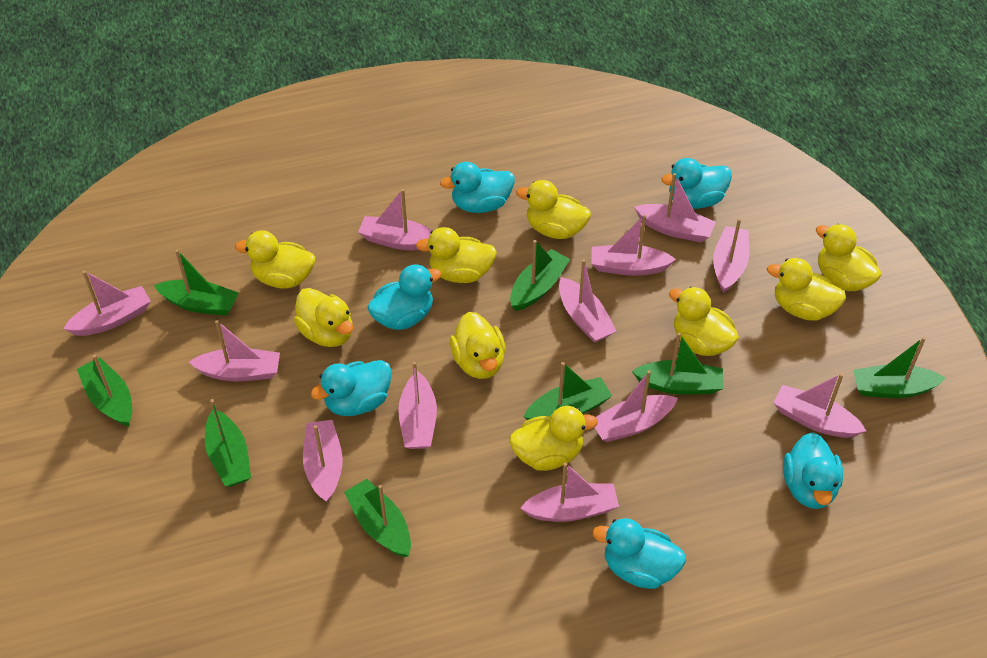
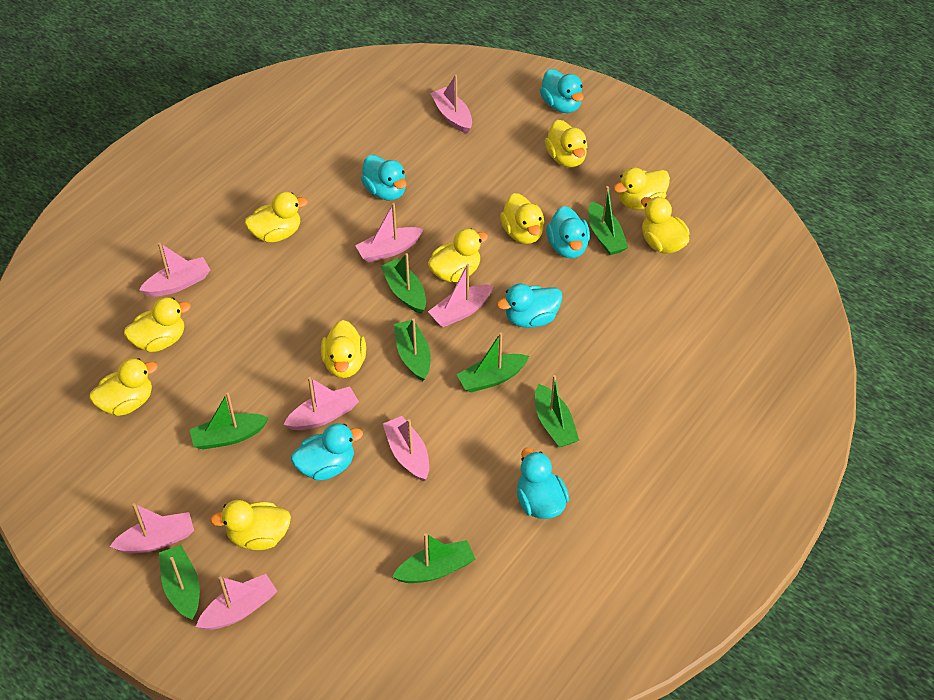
pink boat: 12 -> 8
yellow duck: 9 -> 10

